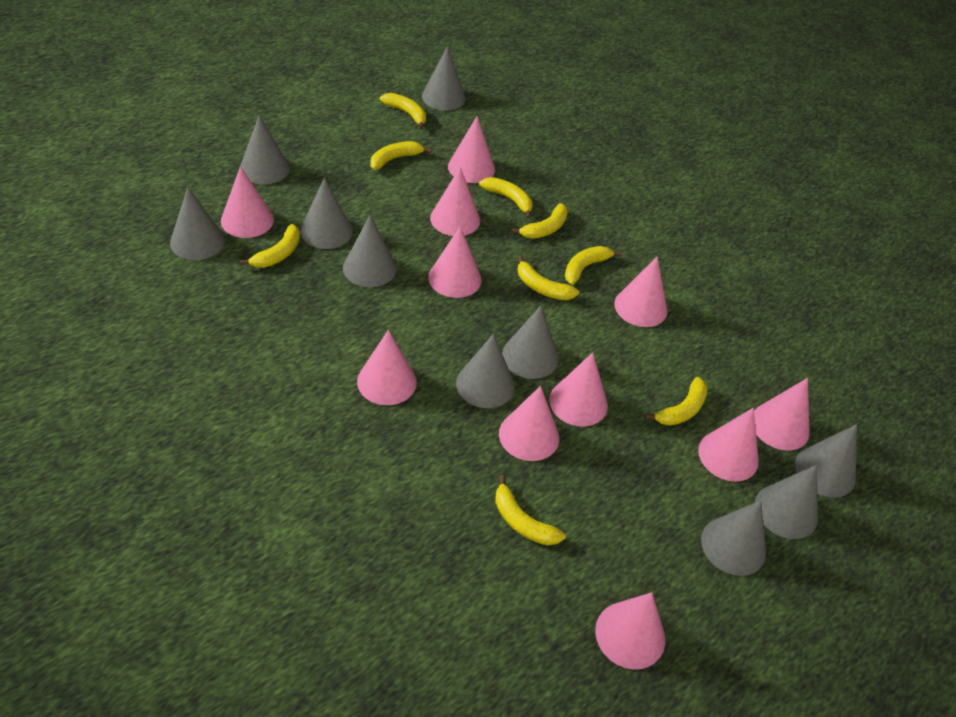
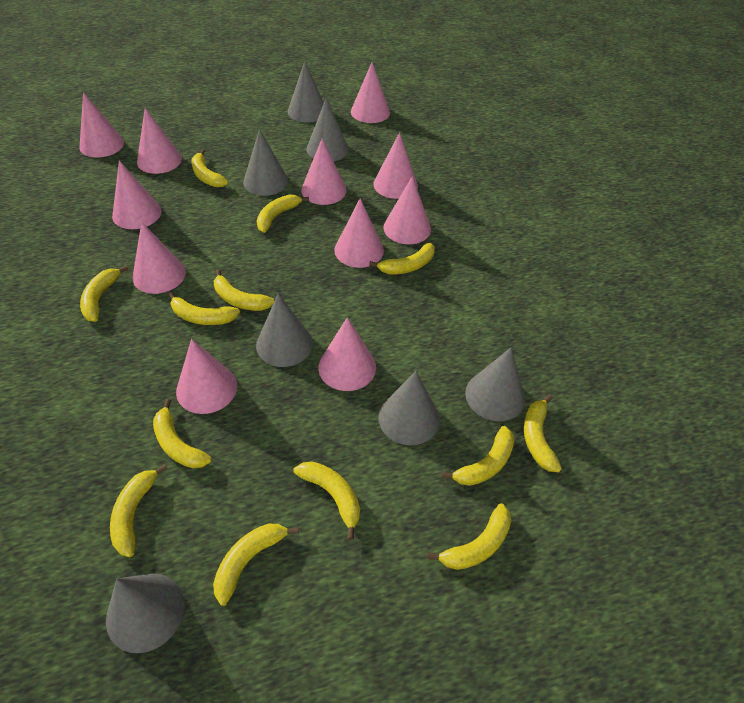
grey cone: 10 -> 7
yellow banana: 9 -> 13

